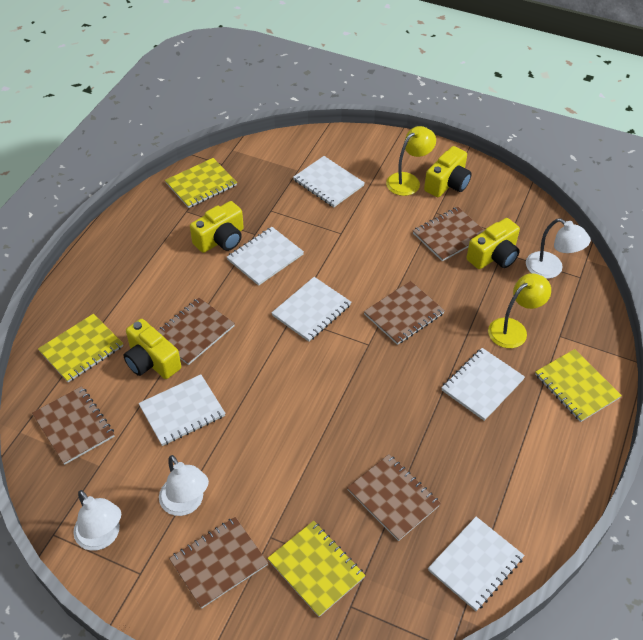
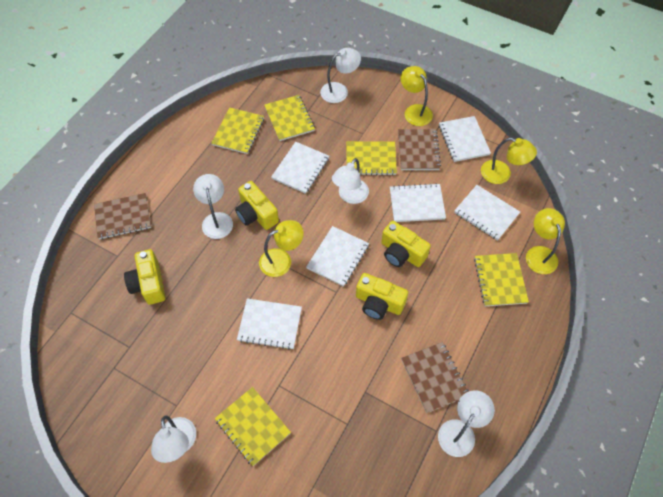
brown notebook: 6 -> 3
white lamp: 3 -> 5
yellow lamp: 2 -> 4
yellow notebook: 4 -> 5

